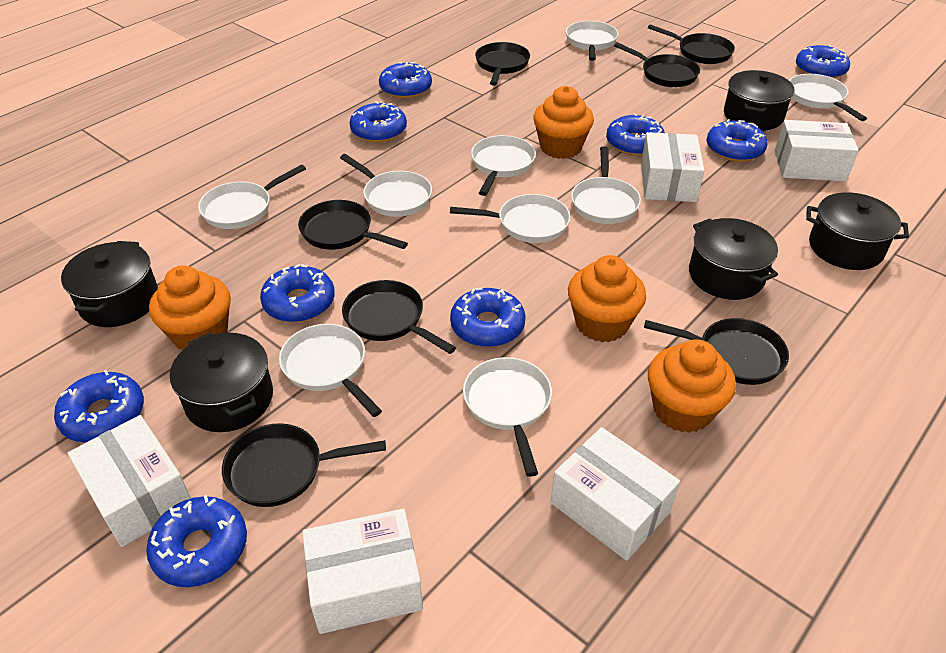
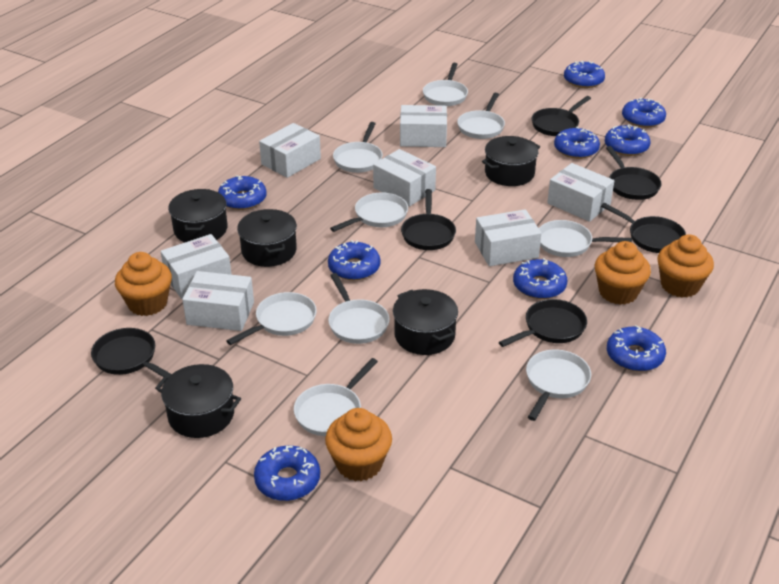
black pan: 7 -> 6
white box: 5 -> 7

